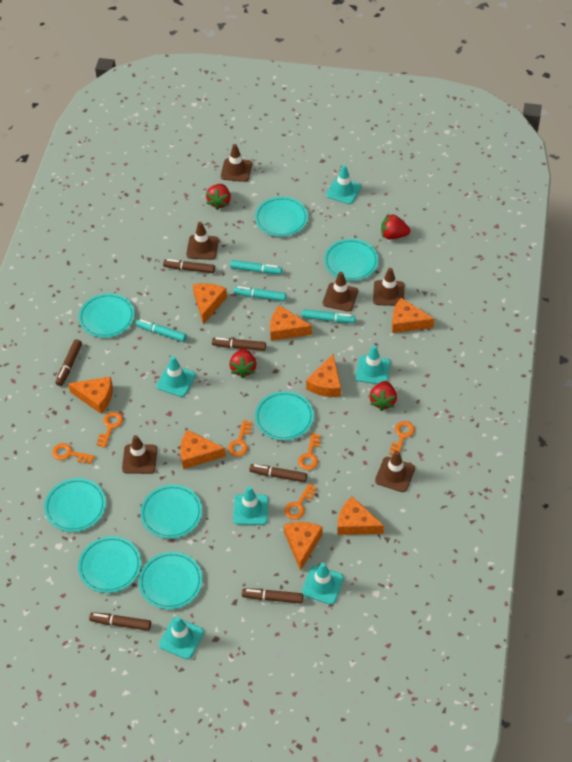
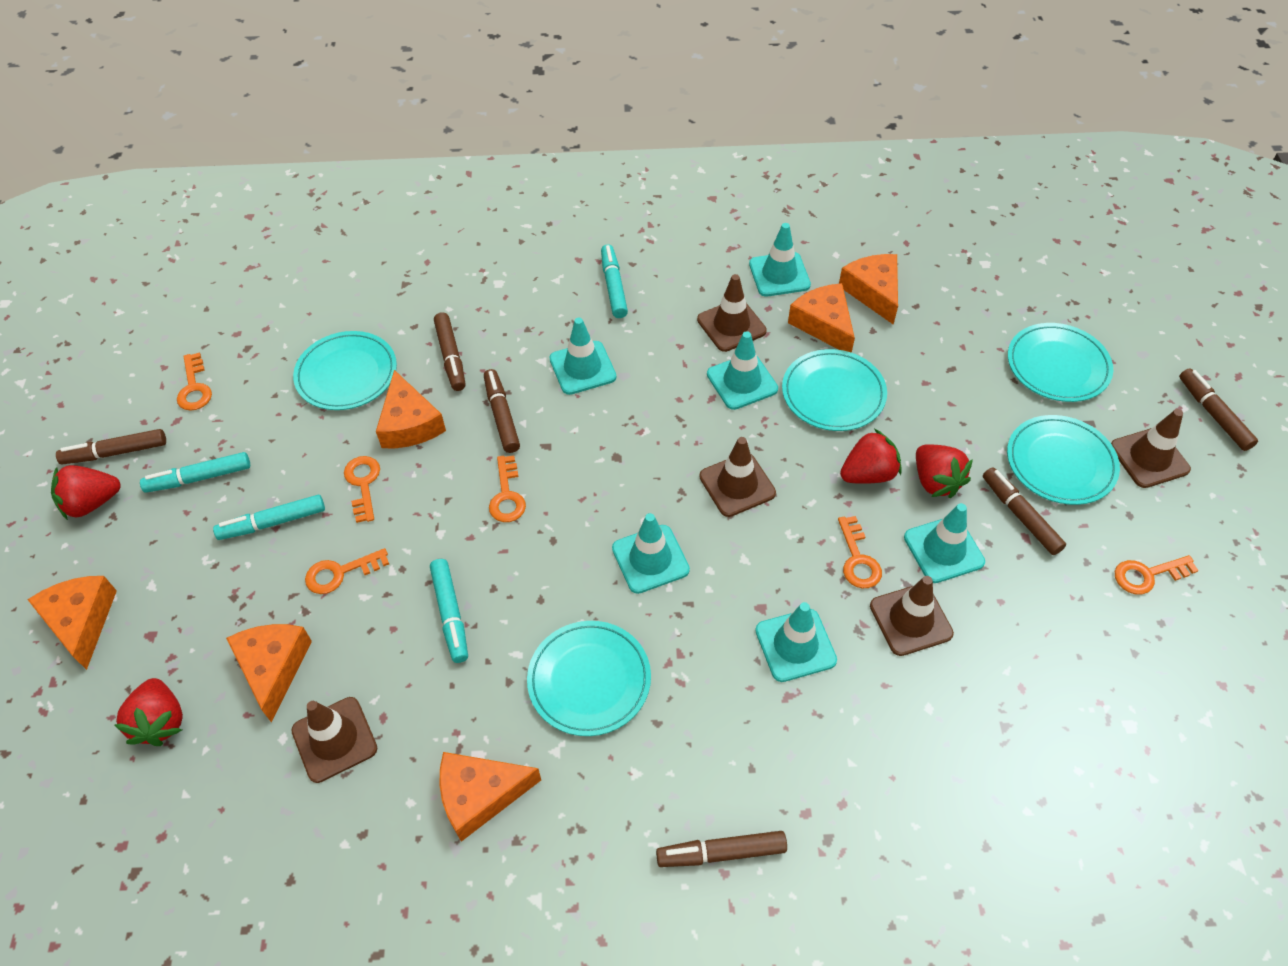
brown traffic cone: 6 -> 5
orange cheese: 8 -> 6
turquoise plate: 8 -> 5

